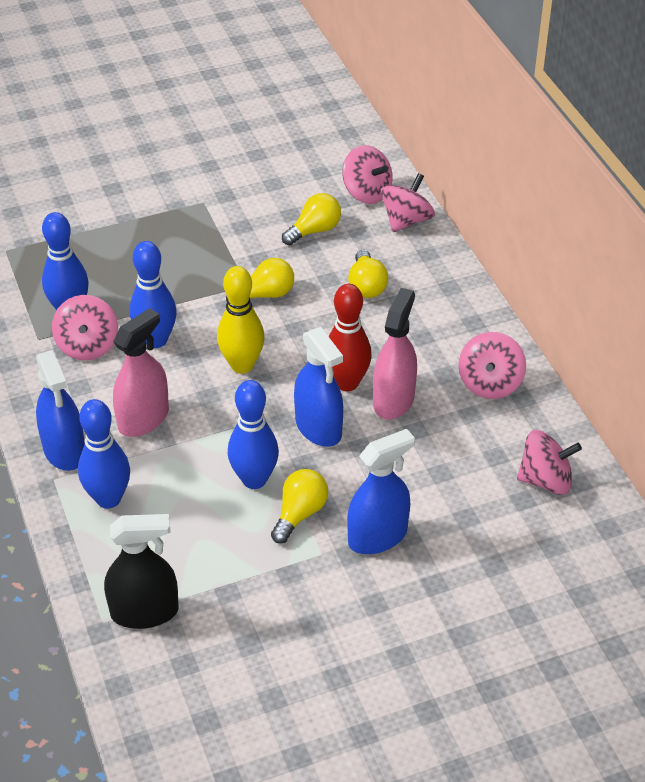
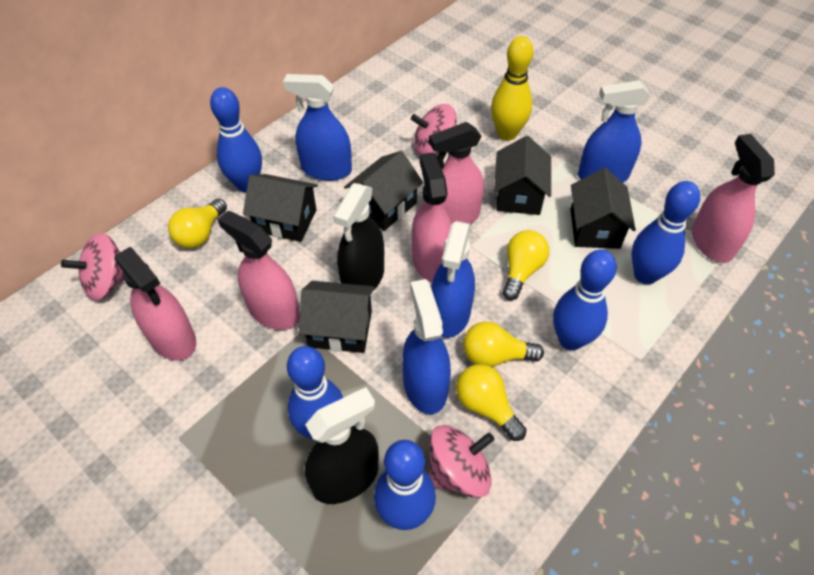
black house: 0 -> 5
black spray bottle: 1 -> 2
blue bowling pin: 4 -> 5
blue spray bottle: 3 -> 4
pink spinning top: 5 -> 3
pink spray bottle: 2 -> 5
red bowling pin: 1 -> 0

